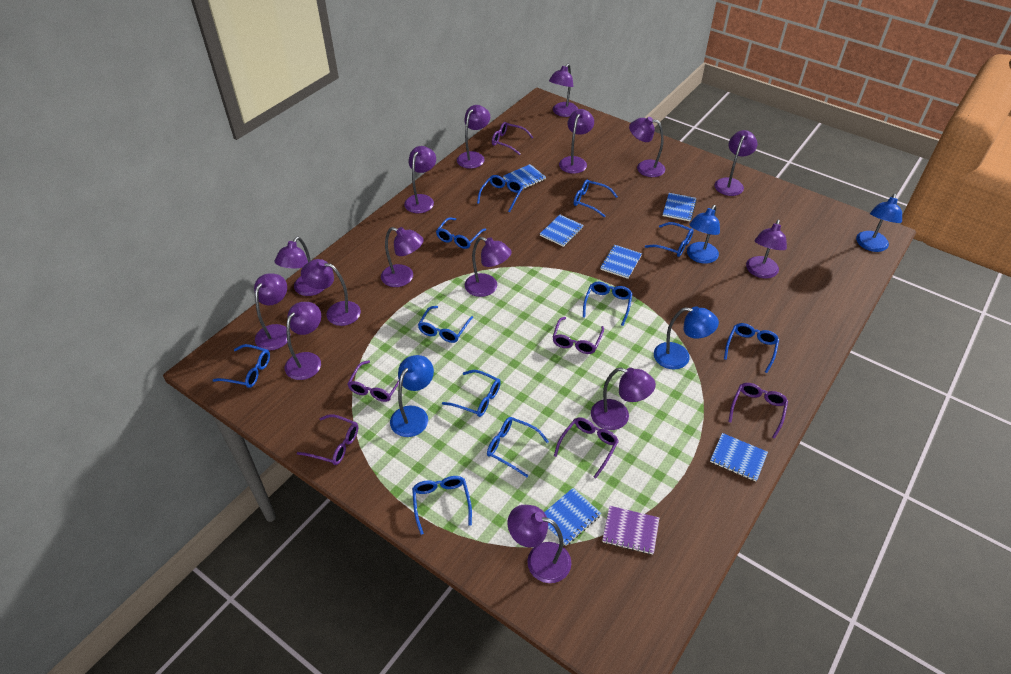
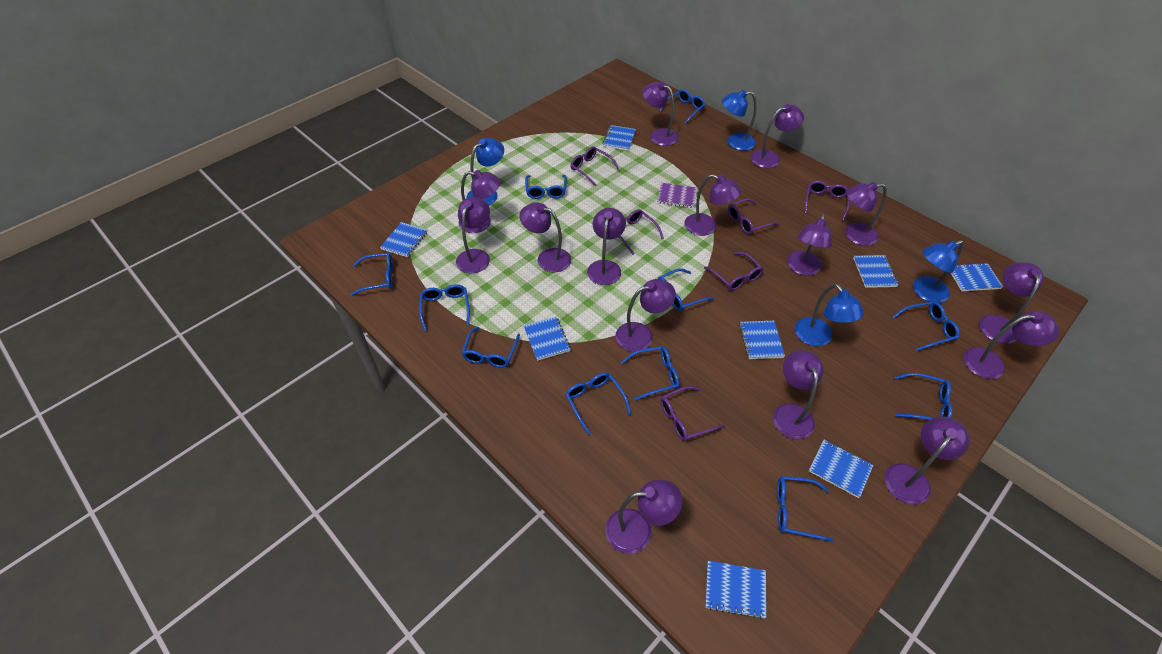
blue notebook: 6 -> 8

